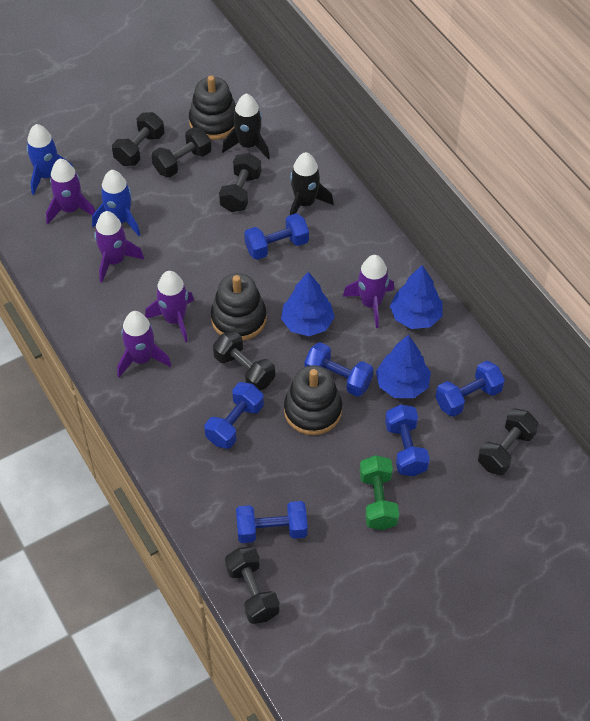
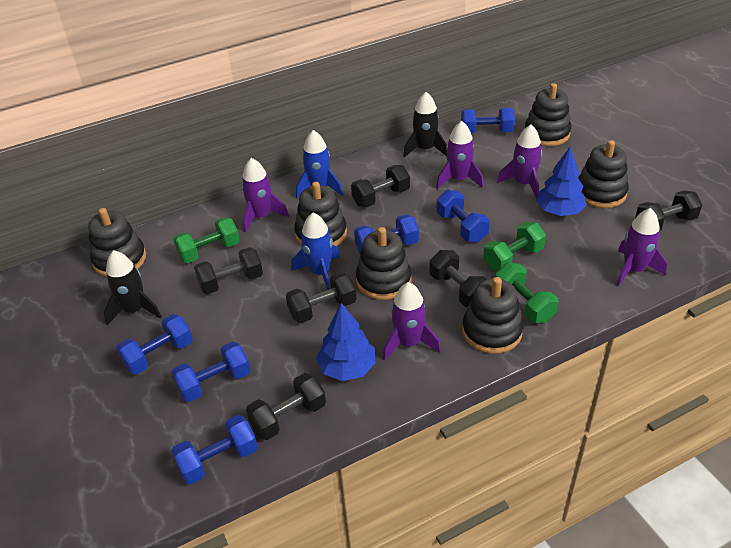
black stacking toy: 3 -> 6
blue tree: 3 -> 2
green dumbbell: 1 -> 3

